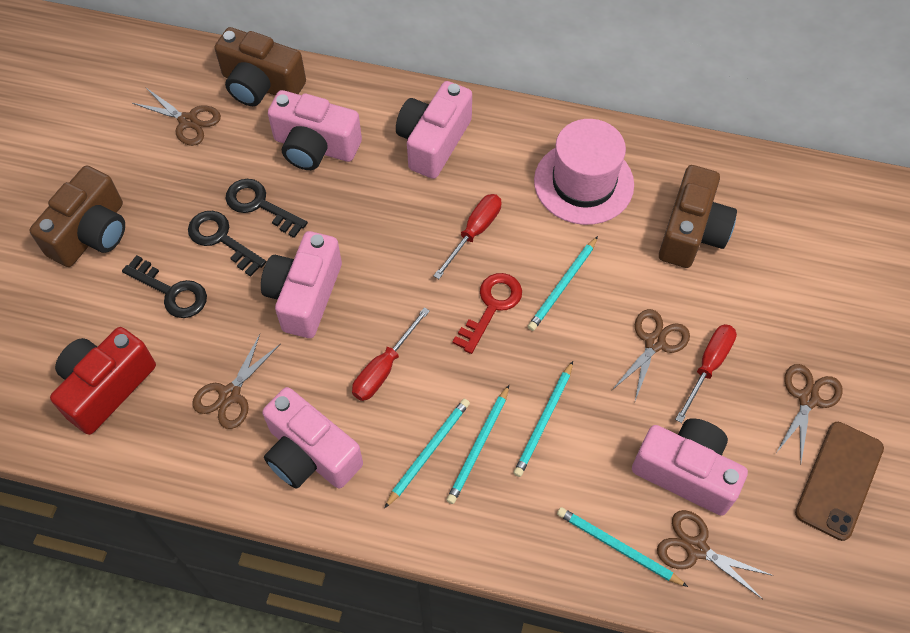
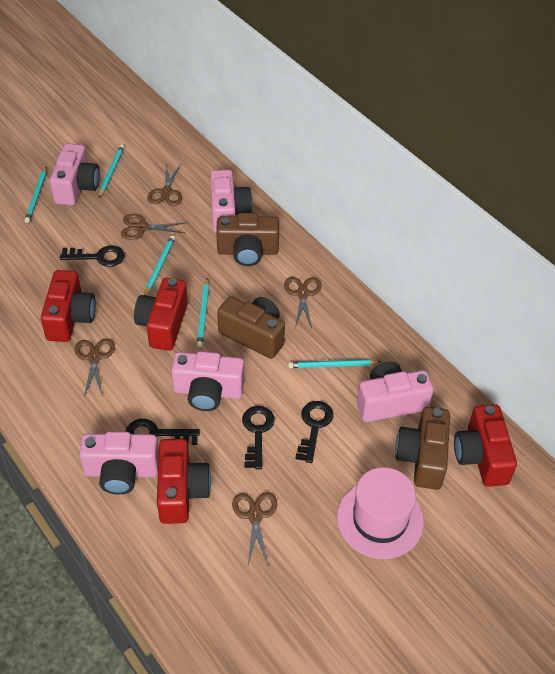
black key: 3 -> 4
brown phone: 1 -> 0
red camera: 1 -> 4
red key: 1 -> 0
red screwdriver: 3 -> 0

